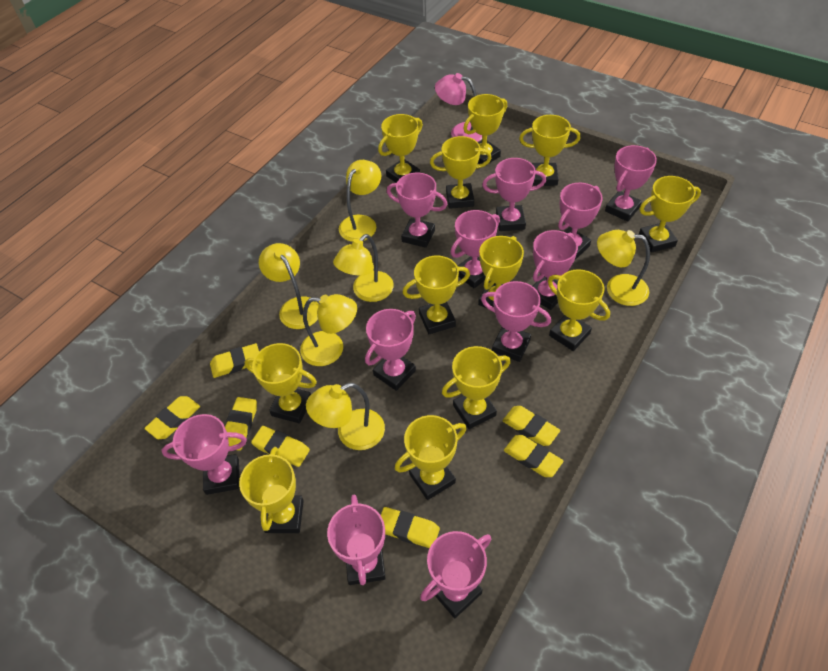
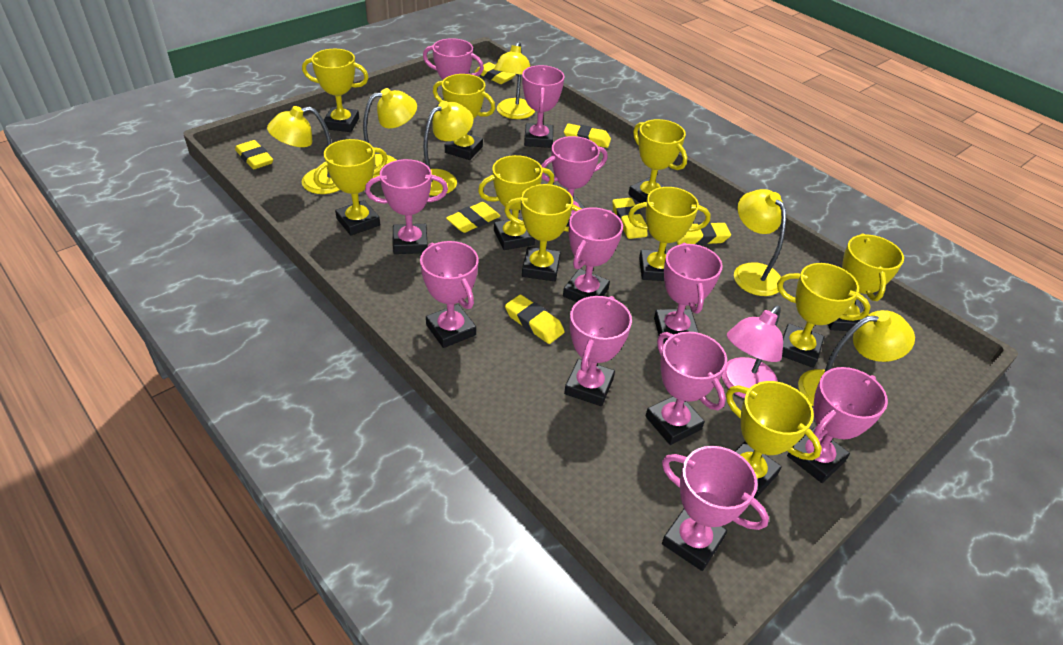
yellow trophy: 12 -> 10

